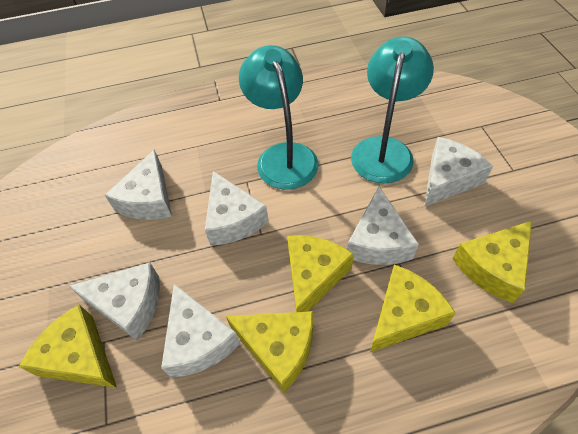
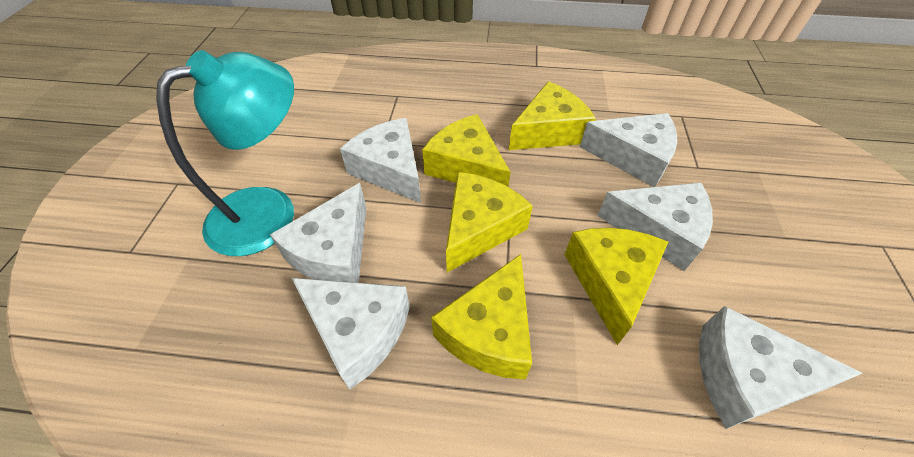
turquoise lamp: 2 -> 1

